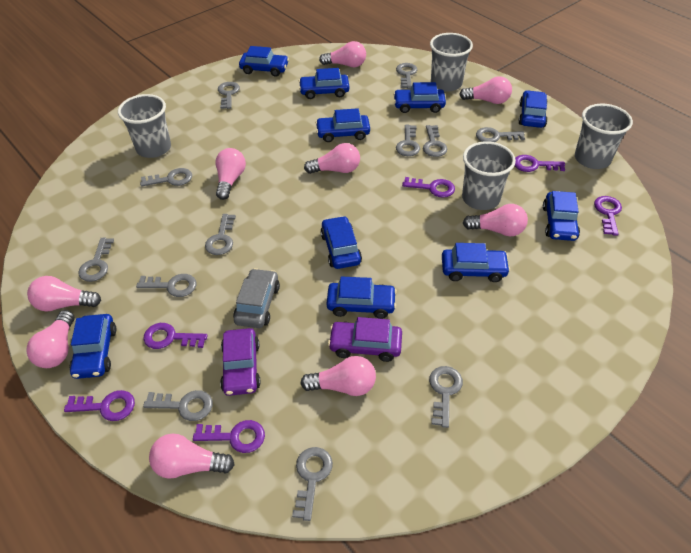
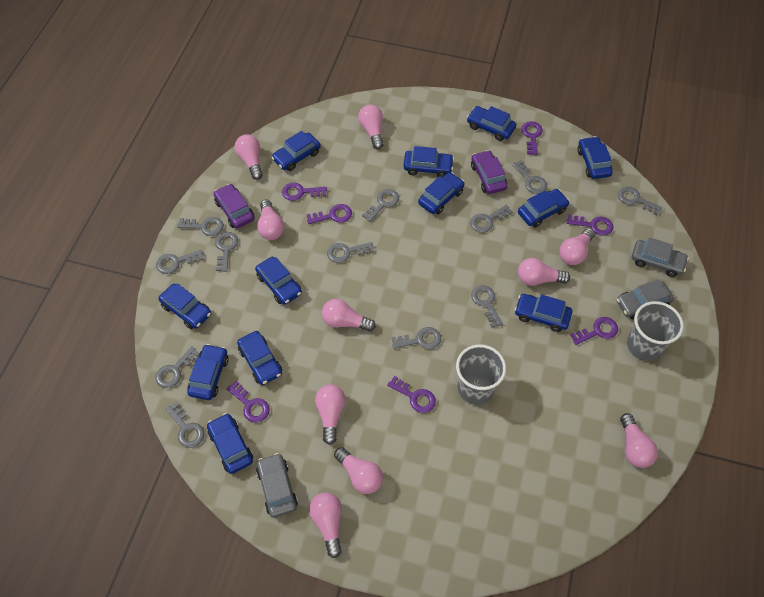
blue car: 10 -> 12
grey car: 1 -> 3
grey cup: 4 -> 2
pink light bulb: 9 -> 10
purple key: 6 -> 7

